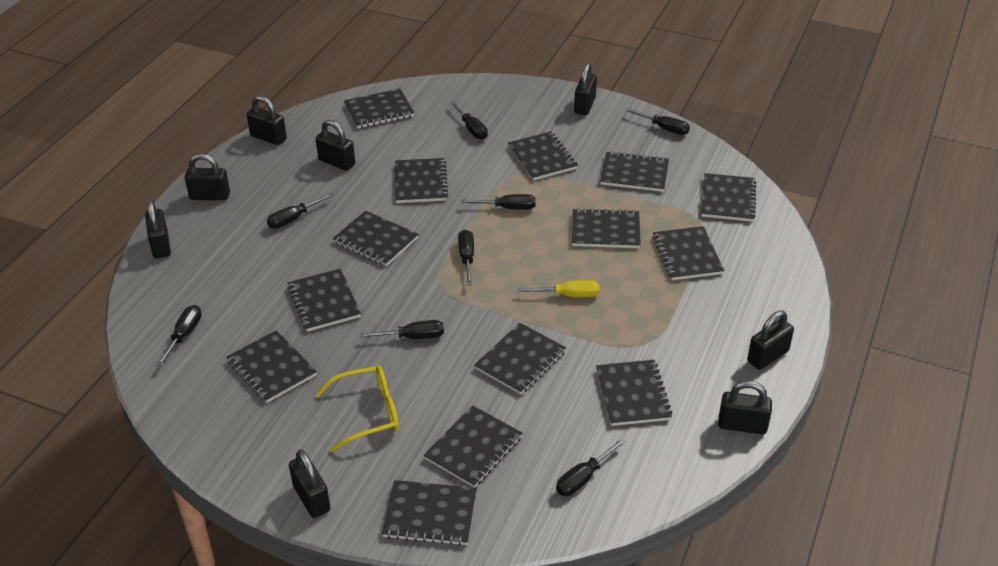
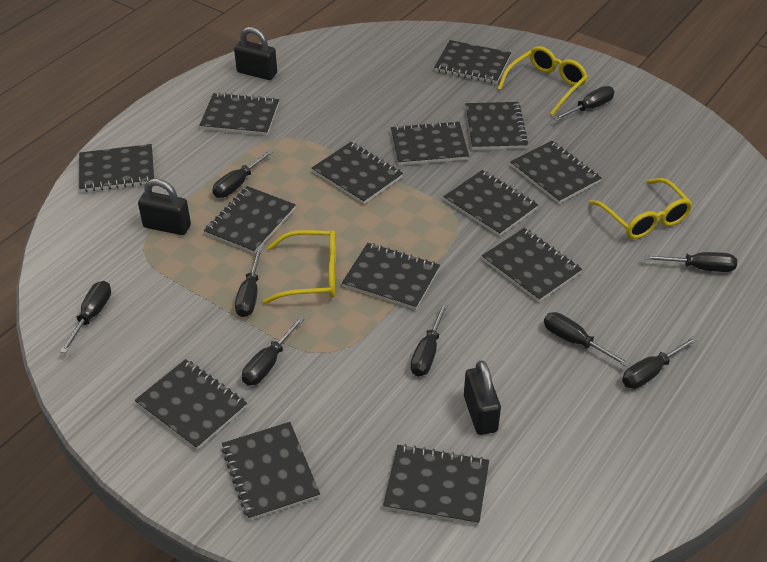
black padlock: 8 -> 3
black screwdriver: 8 -> 9
yellow glasses: 1 -> 3
yellow screwdriver: 1 -> 0

